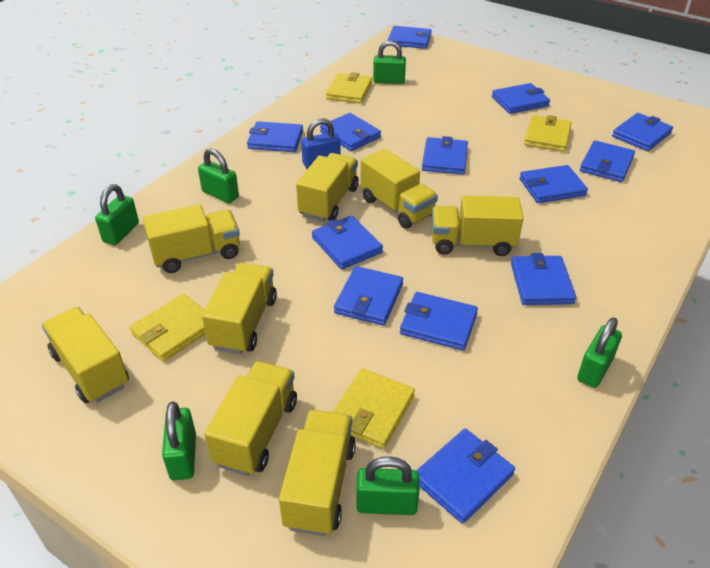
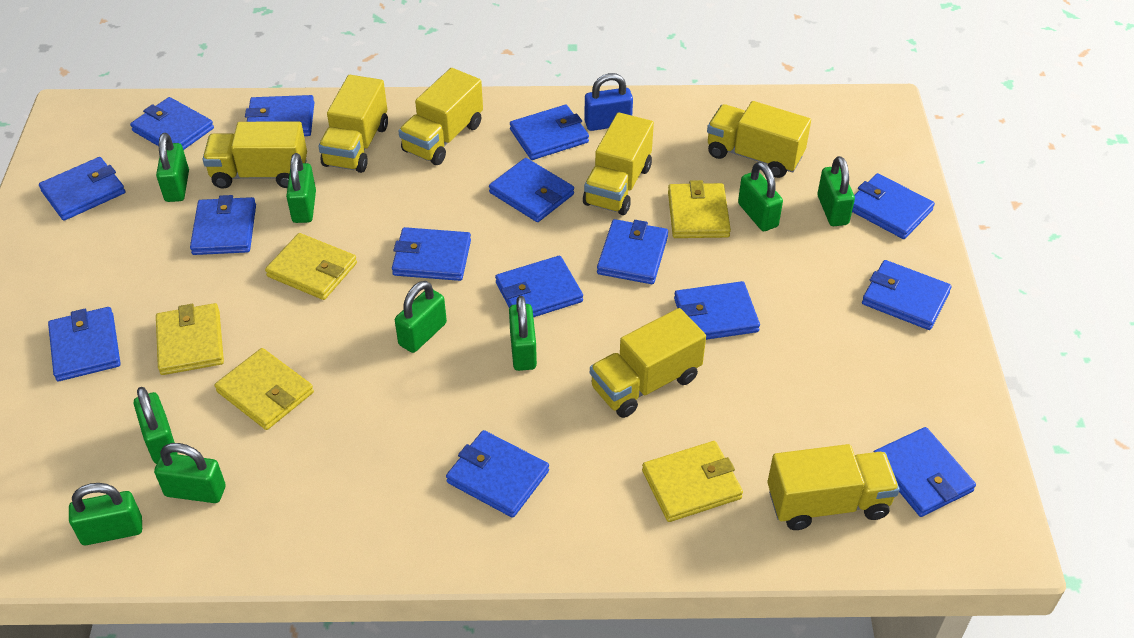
blue wallet: 13 -> 15
green padlock: 6 -> 9
yellow truck: 8 -> 7
yellow wallet: 4 -> 5

